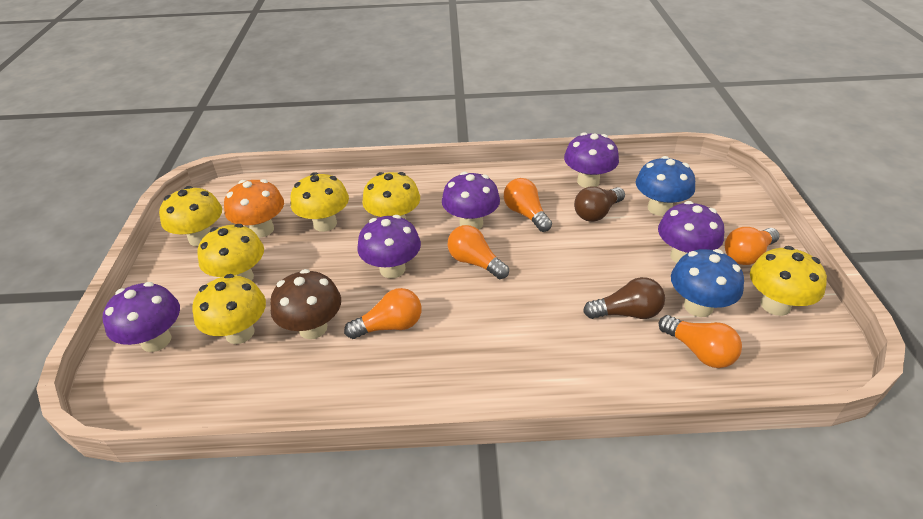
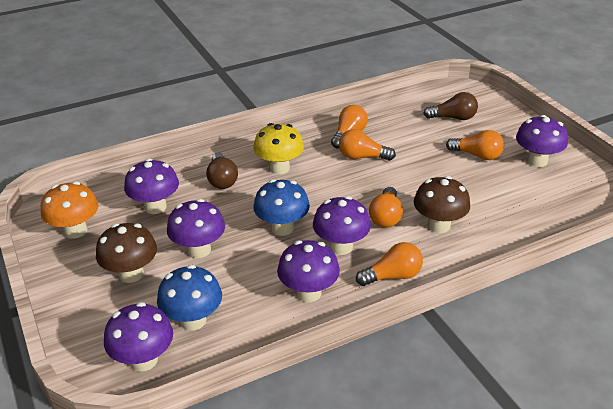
brown mushroom: 1 -> 2
purple mushroom: 5 -> 6
yellow mushroom: 6 -> 1

